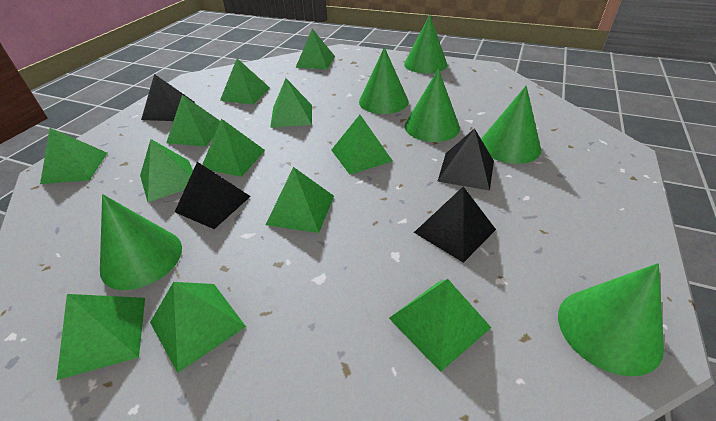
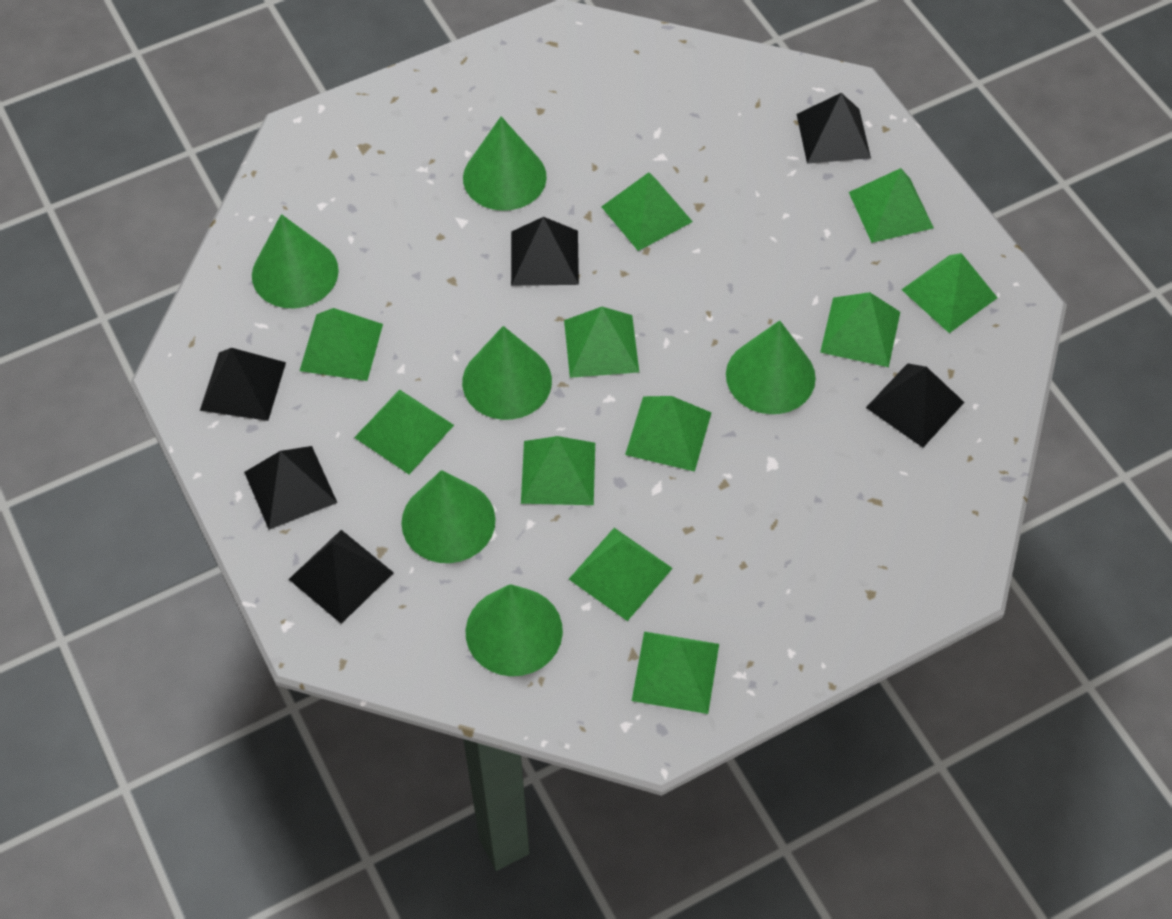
black pyramid: 4 -> 6
green pyramid: 12 -> 11

